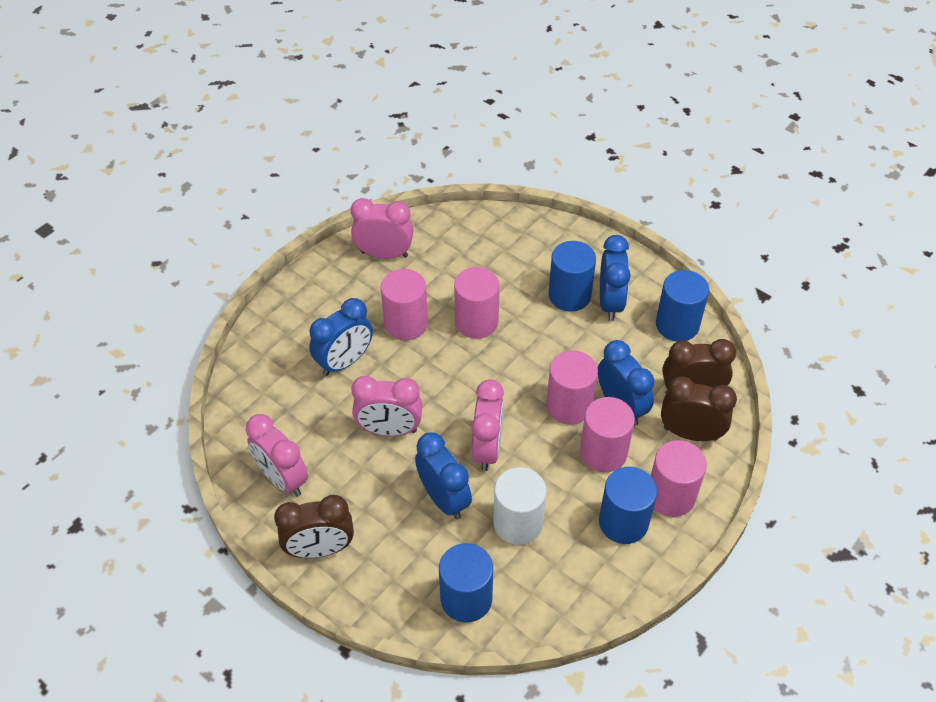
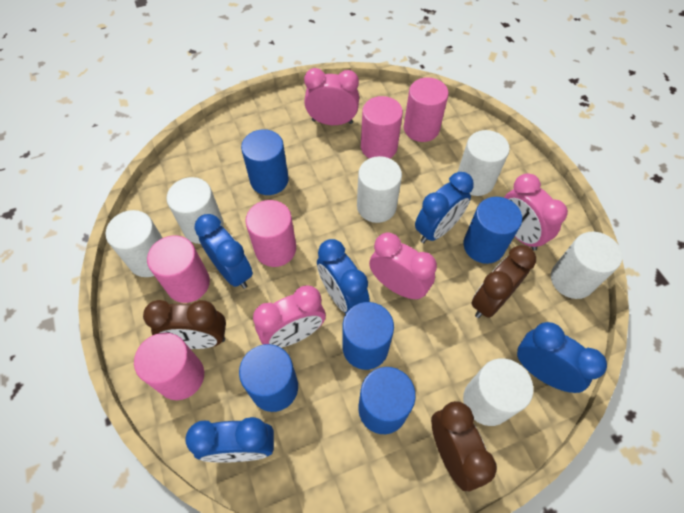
blue clock: 4 -> 5
blue cylinder: 4 -> 5
white cylinder: 1 -> 6

